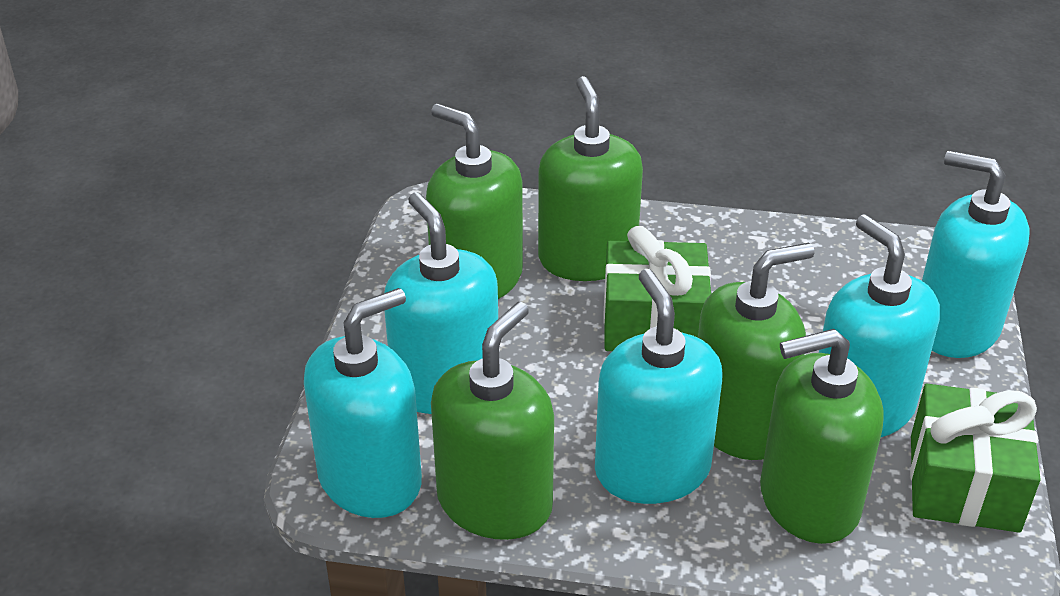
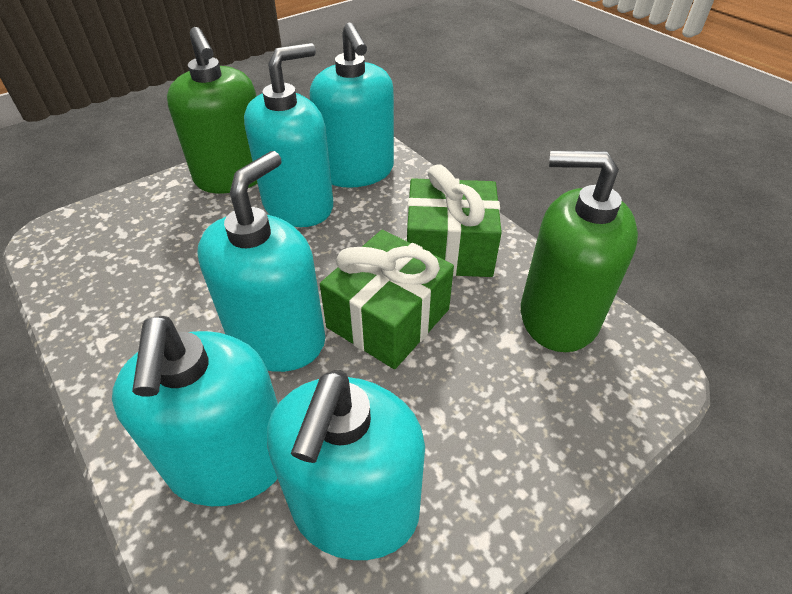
green soap dispenser: 5 -> 2

